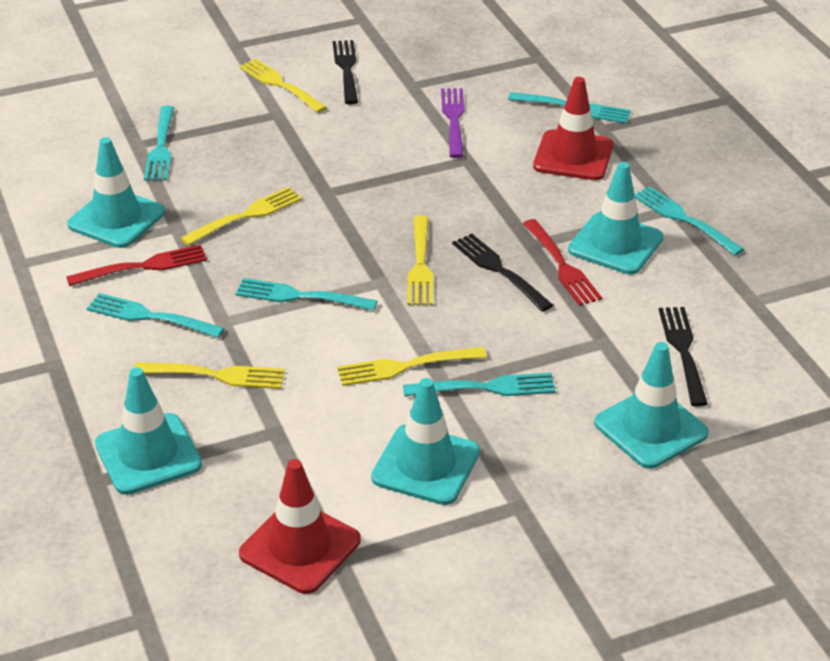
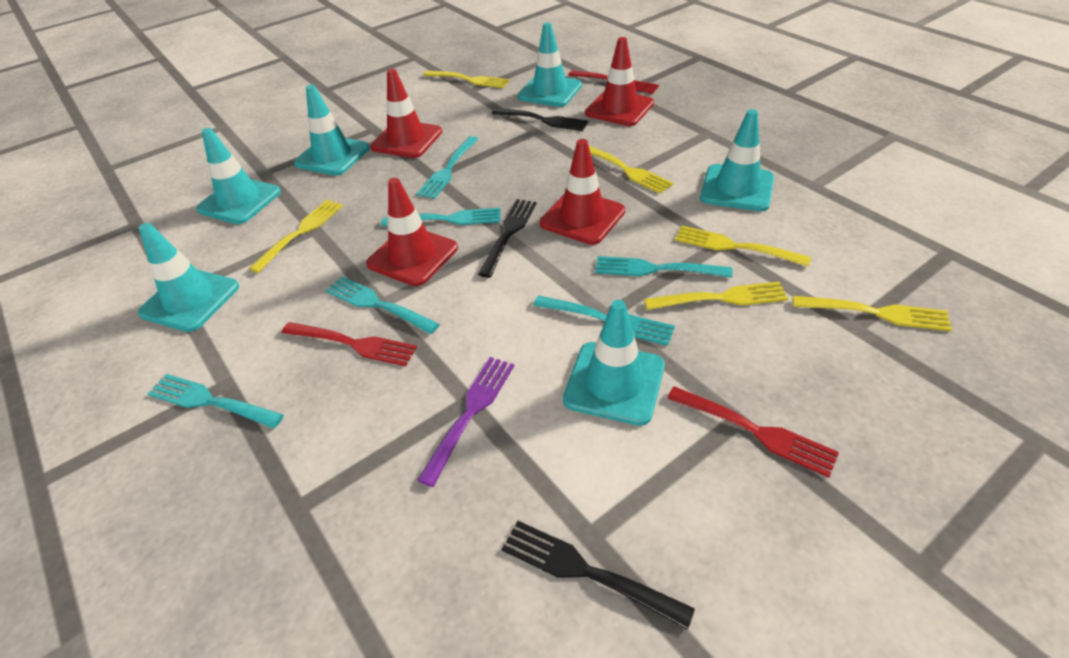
red fork: 2 -> 3
red traffic cone: 2 -> 4
turquoise traffic cone: 5 -> 6
yellow fork: 5 -> 6

